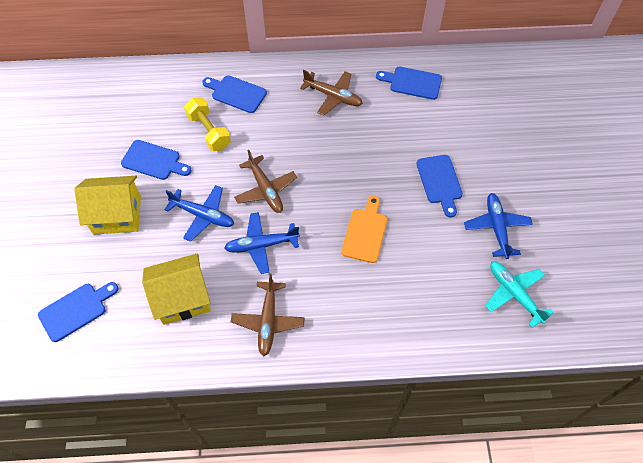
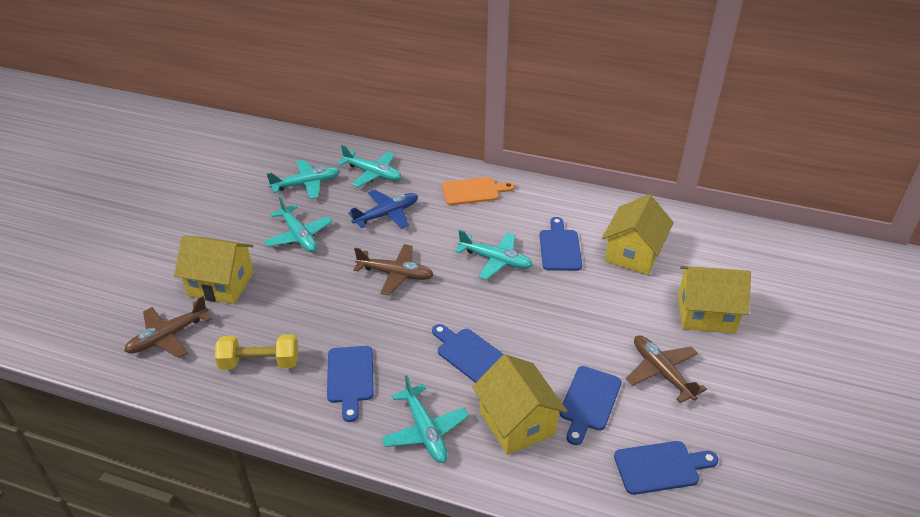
blue plane: 3 -> 1
turquoise plane: 1 -> 5
yellow house: 2 -> 4

